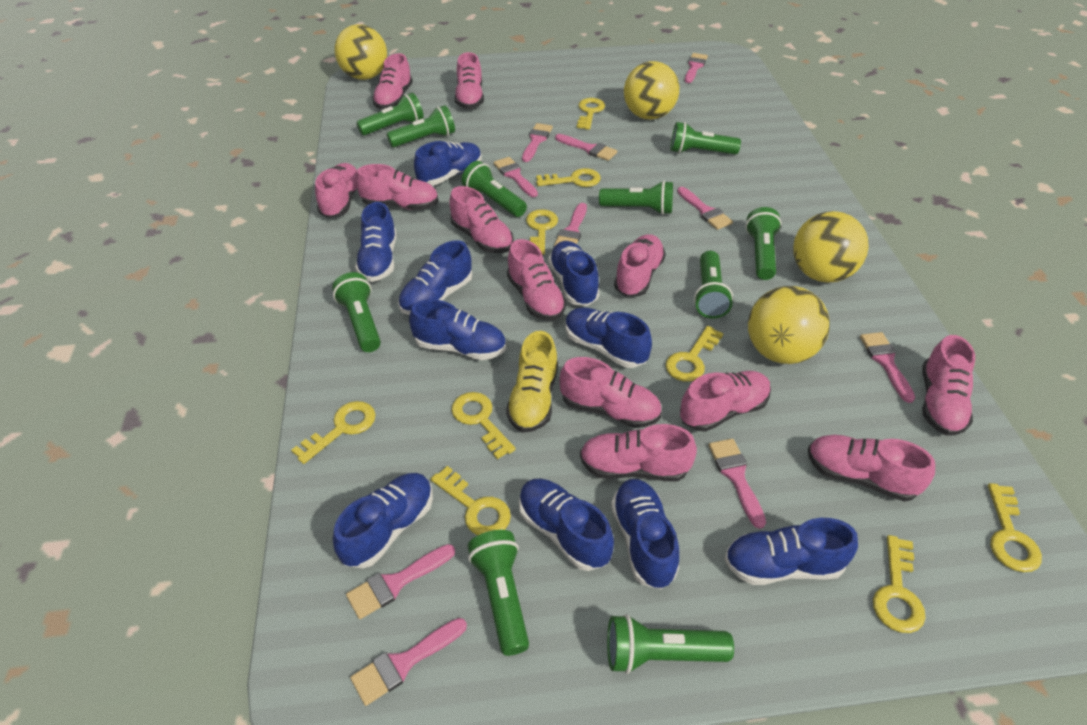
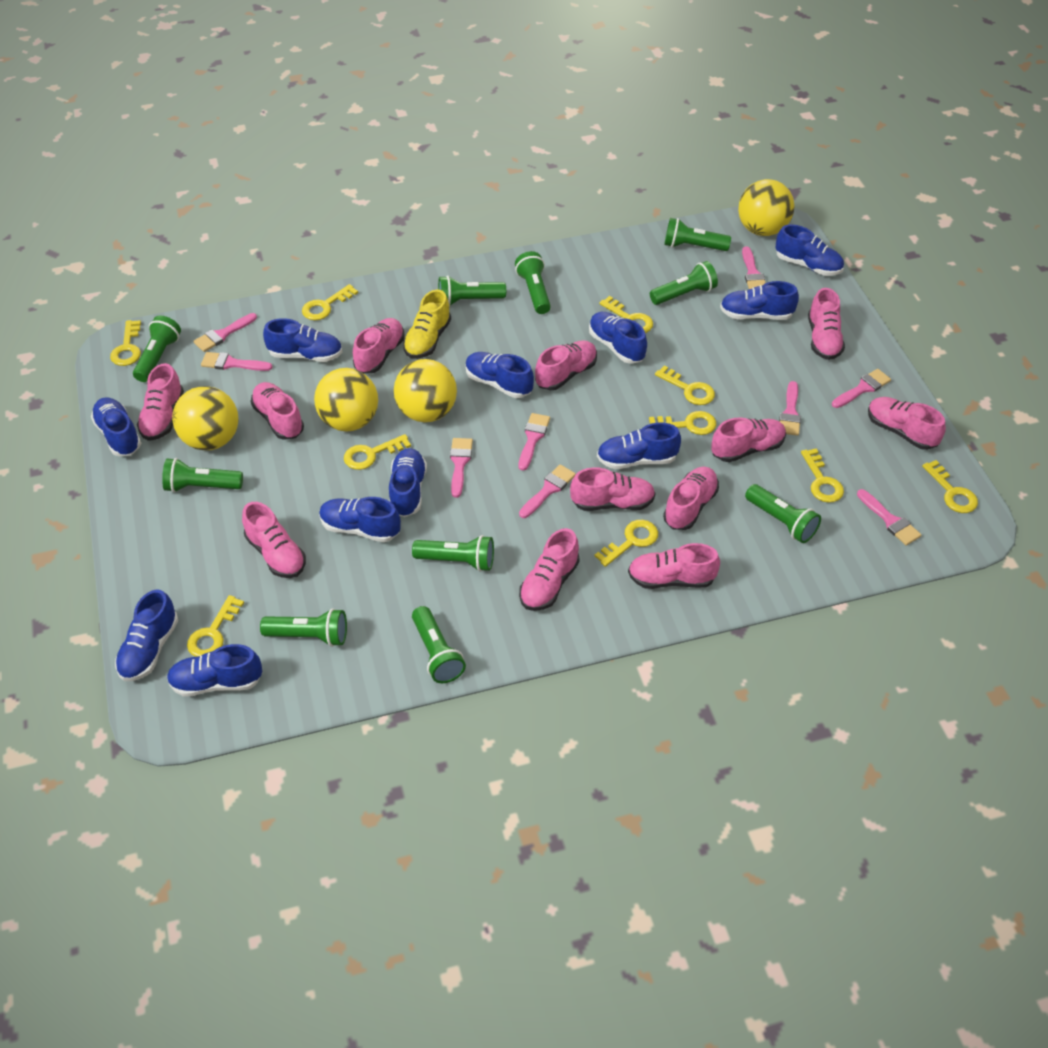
blue shoe: 10 -> 11
pink brush: 10 -> 9
yellow key: 9 -> 10

